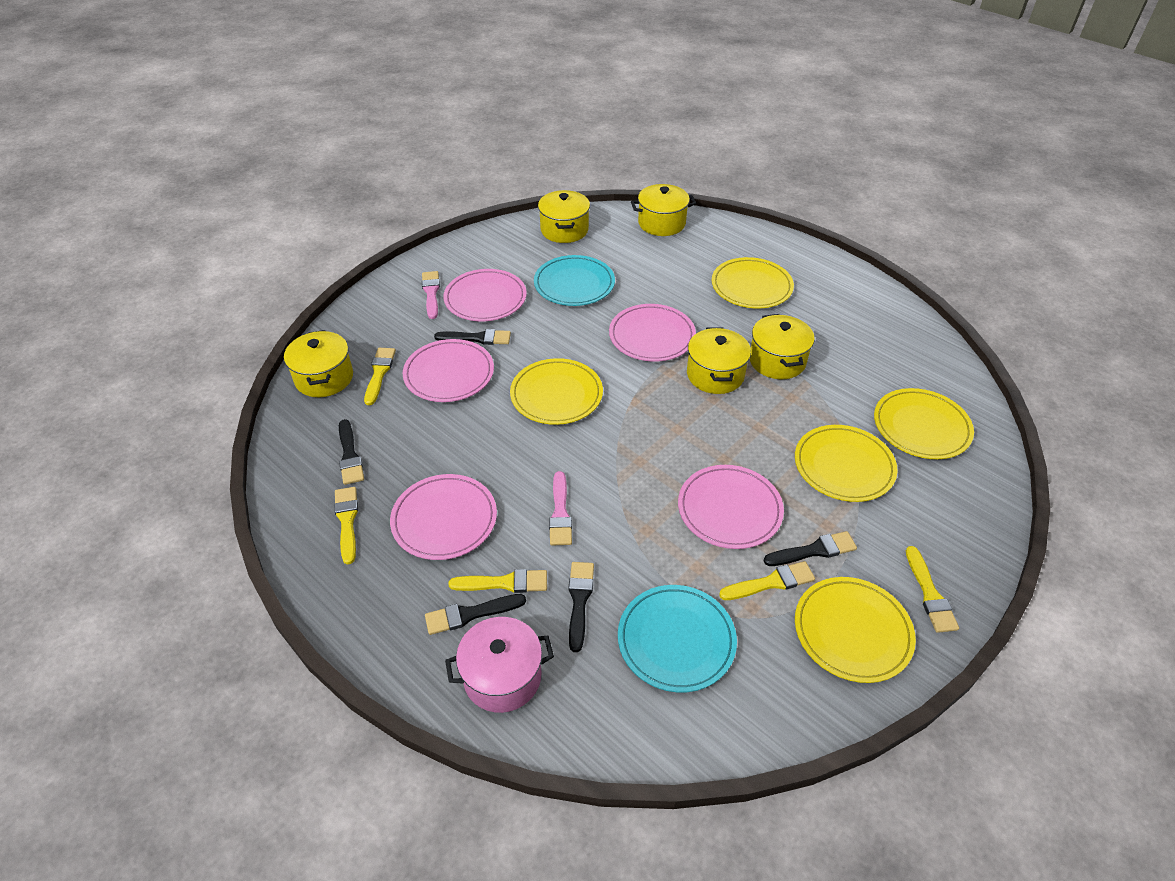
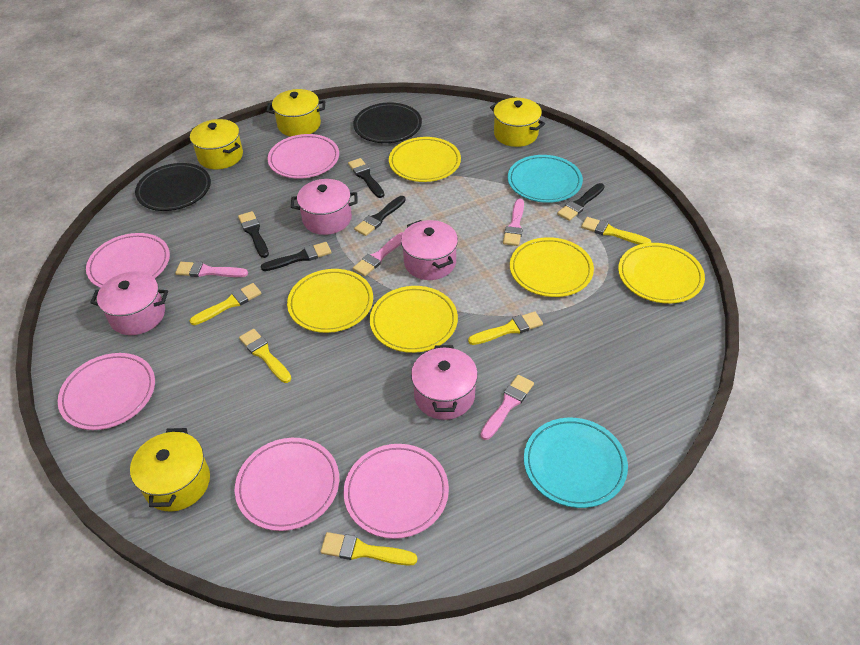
black plate: 0 -> 2
pink brush: 2 -> 4
pink pot: 1 -> 4
yellow pot: 5 -> 4

